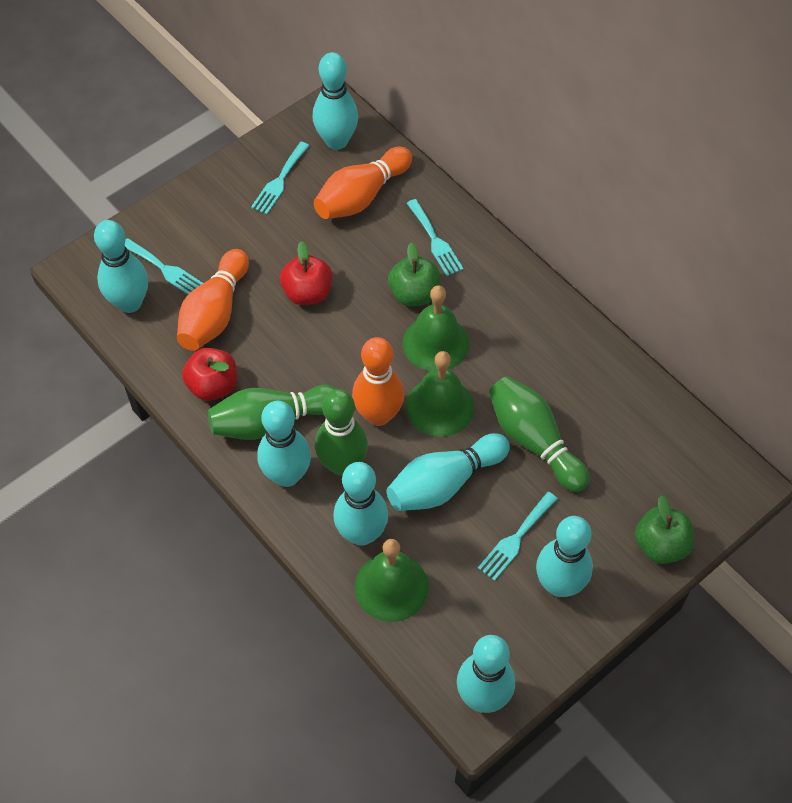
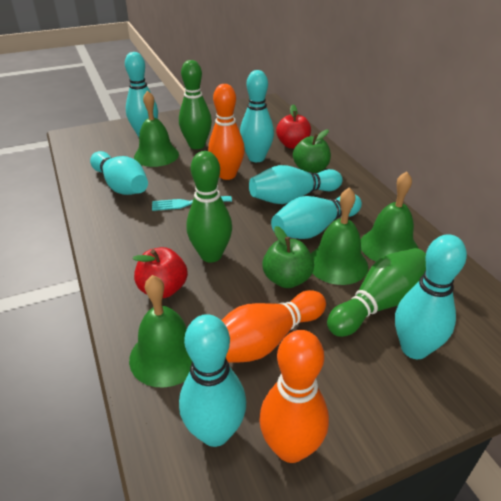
green bell: 3 -> 4
turquoise fork: 4 -> 1

